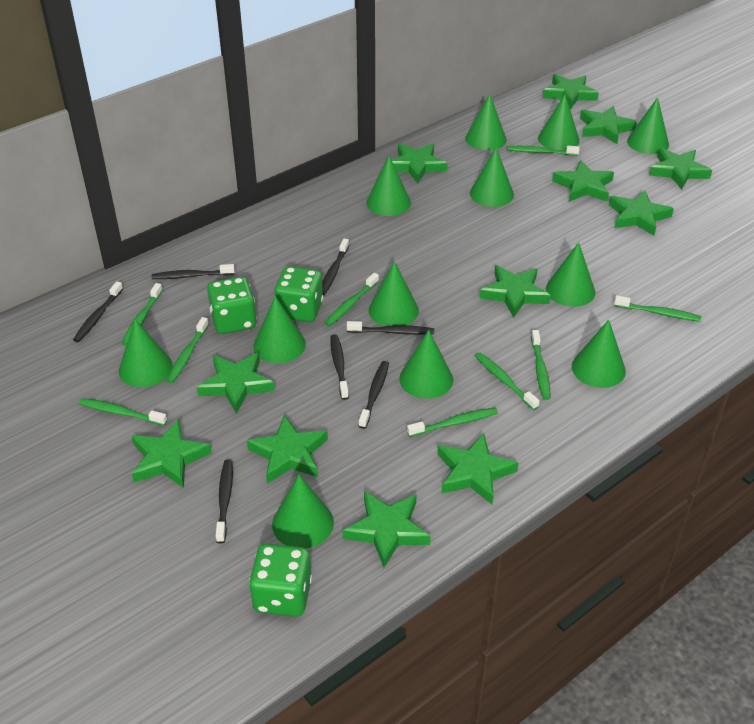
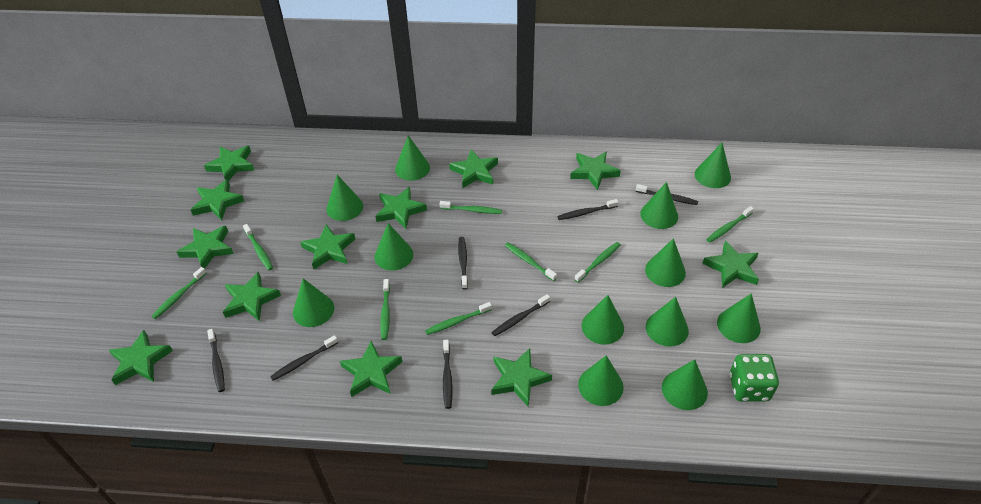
green dice: 3 -> 1
green toothbrush: 9 -> 8

